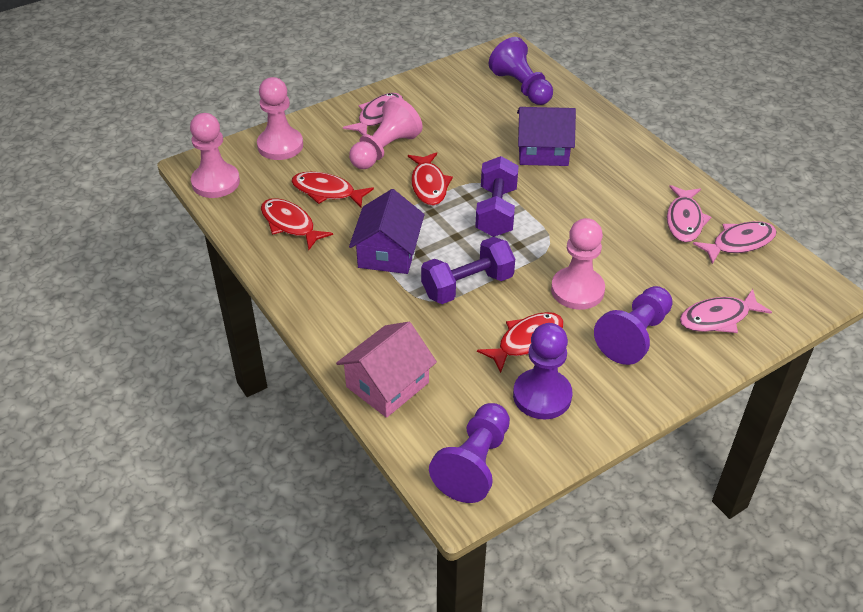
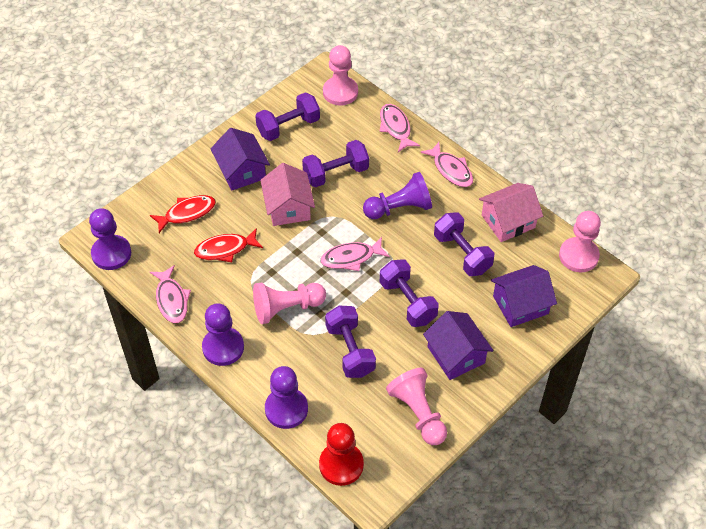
pink house: 1 -> 2
purple dumbbell: 2 -> 5
purple house: 2 -> 3
red fish: 4 -> 2
red pawn: 0 -> 1

